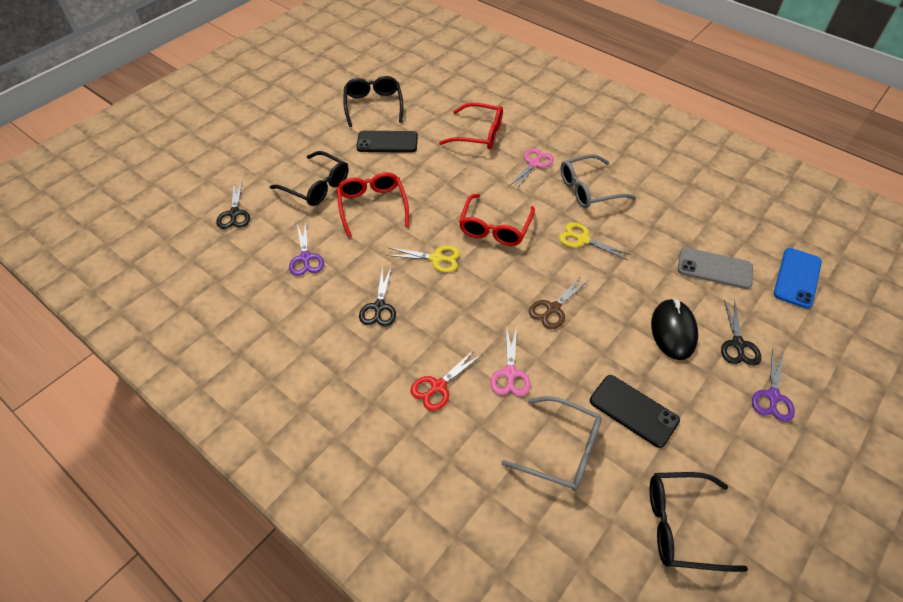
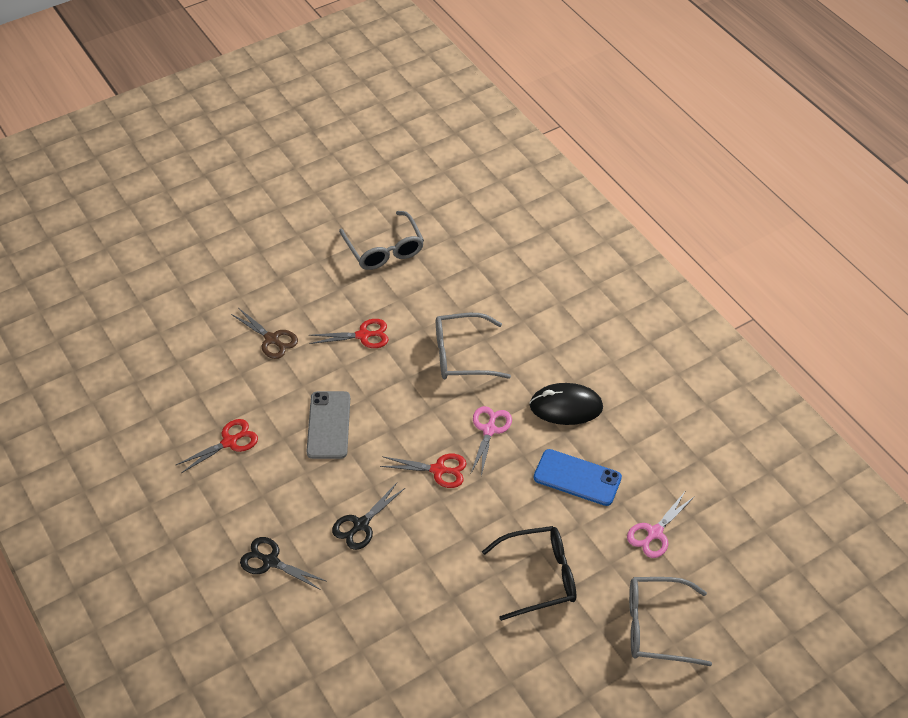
black glasses: 3 -> 1
black phone: 2 -> 0
black scissors: 3 -> 2
grey glasses: 2 -> 3
purple scissors: 2 -> 0
red glasses: 3 -> 0
red scissors: 1 -> 3
yellow scissors: 2 -> 0

